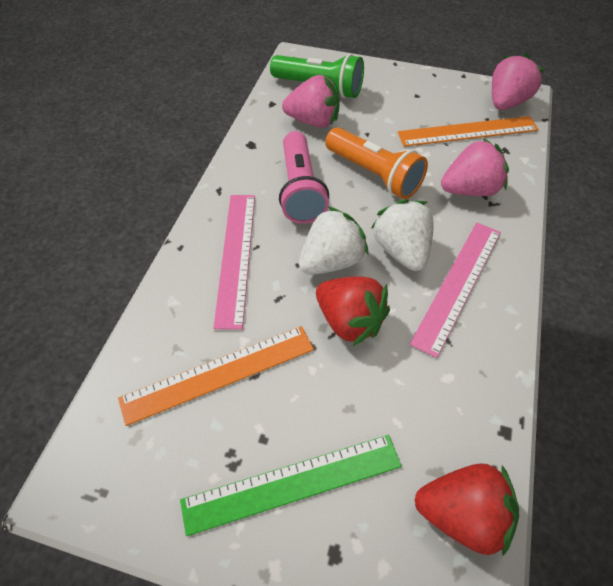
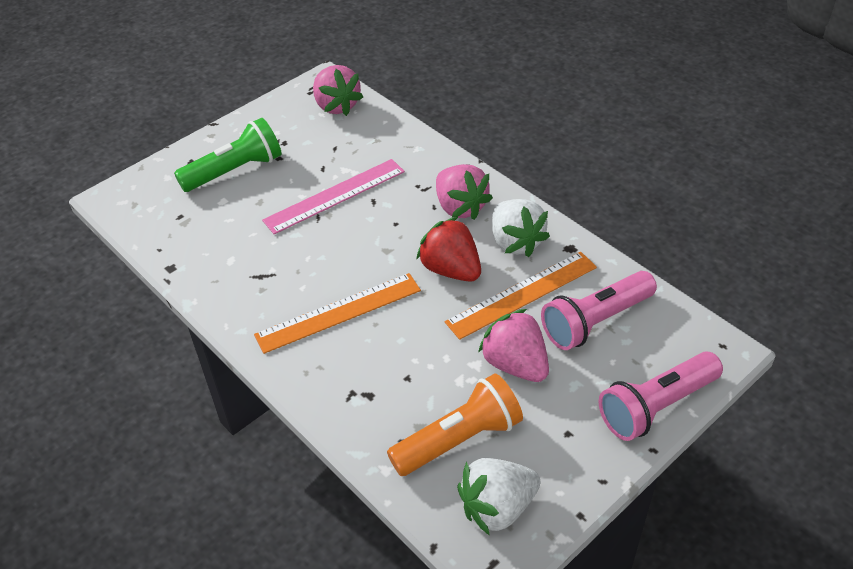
green ruler: 1 -> 0
pink flashlight: 1 -> 2
pink ruler: 2 -> 1
red strawberry: 2 -> 1

